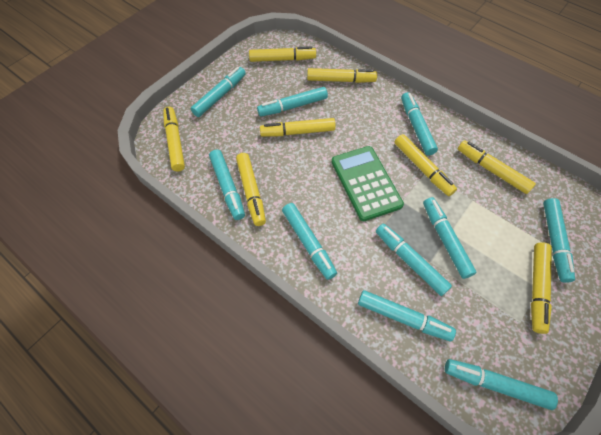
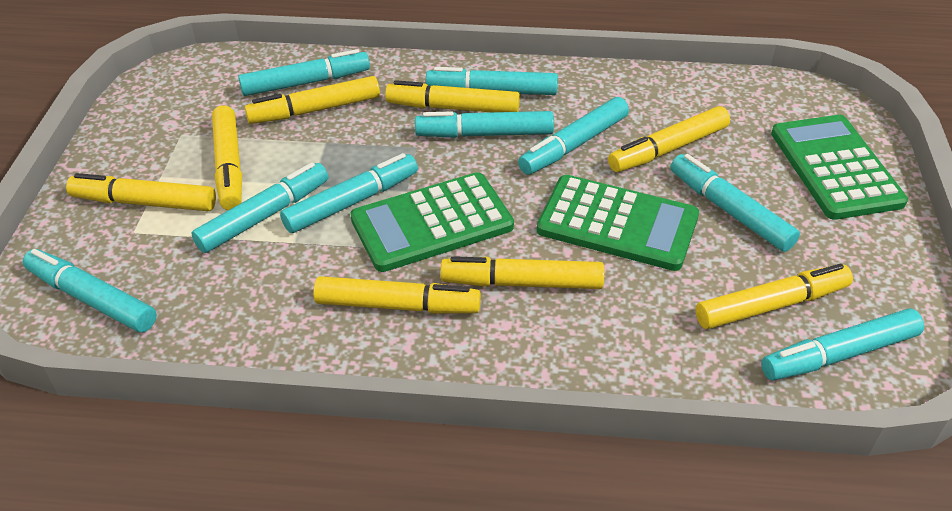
green calculator: 1 -> 3
turquoise marker: 10 -> 9

